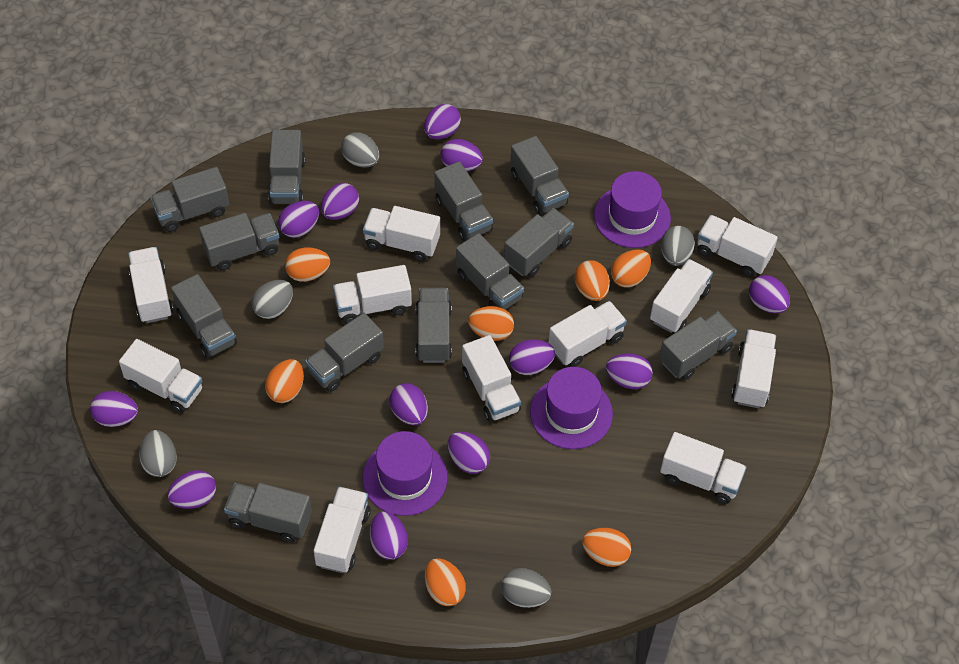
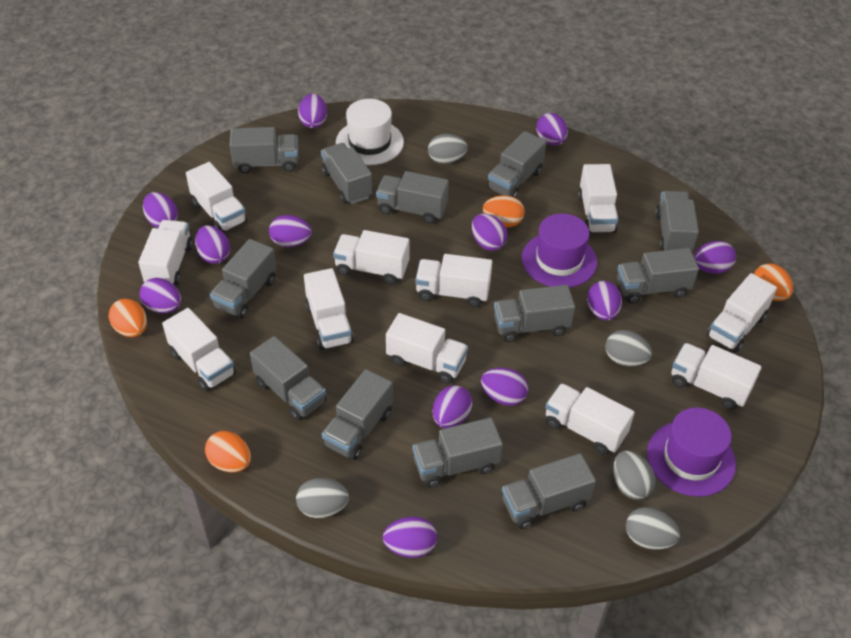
orange egg: 7 -> 4
purple hat: 3 -> 2
white hat: 0 -> 1

